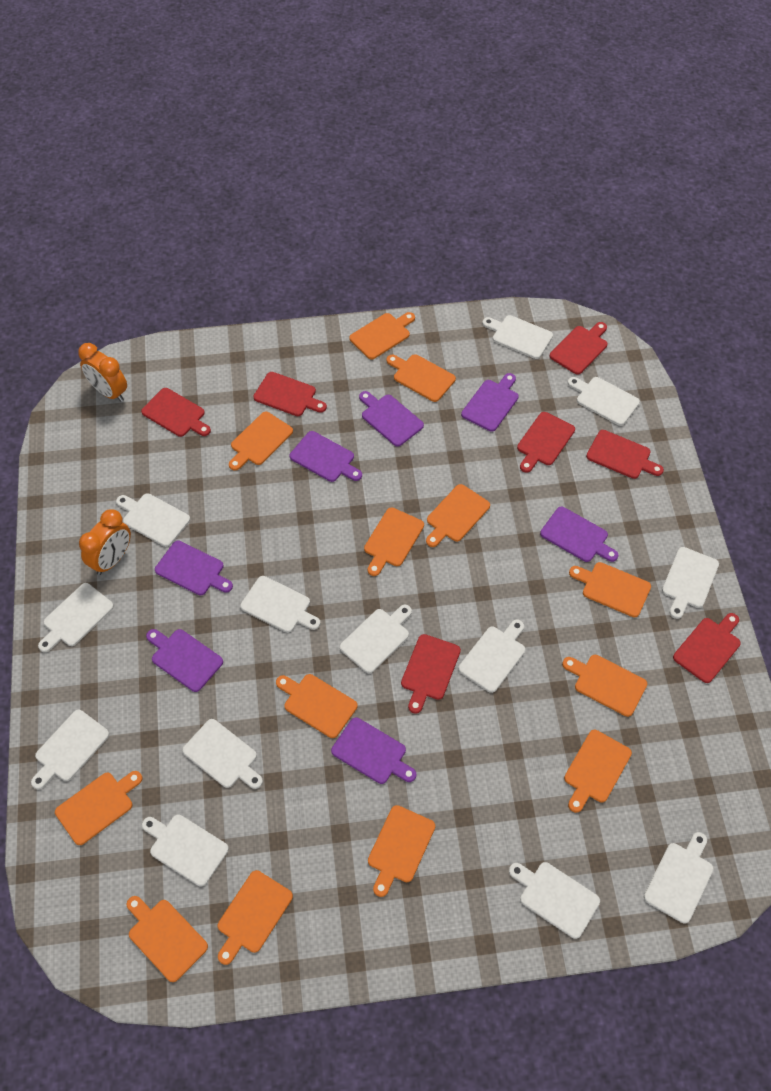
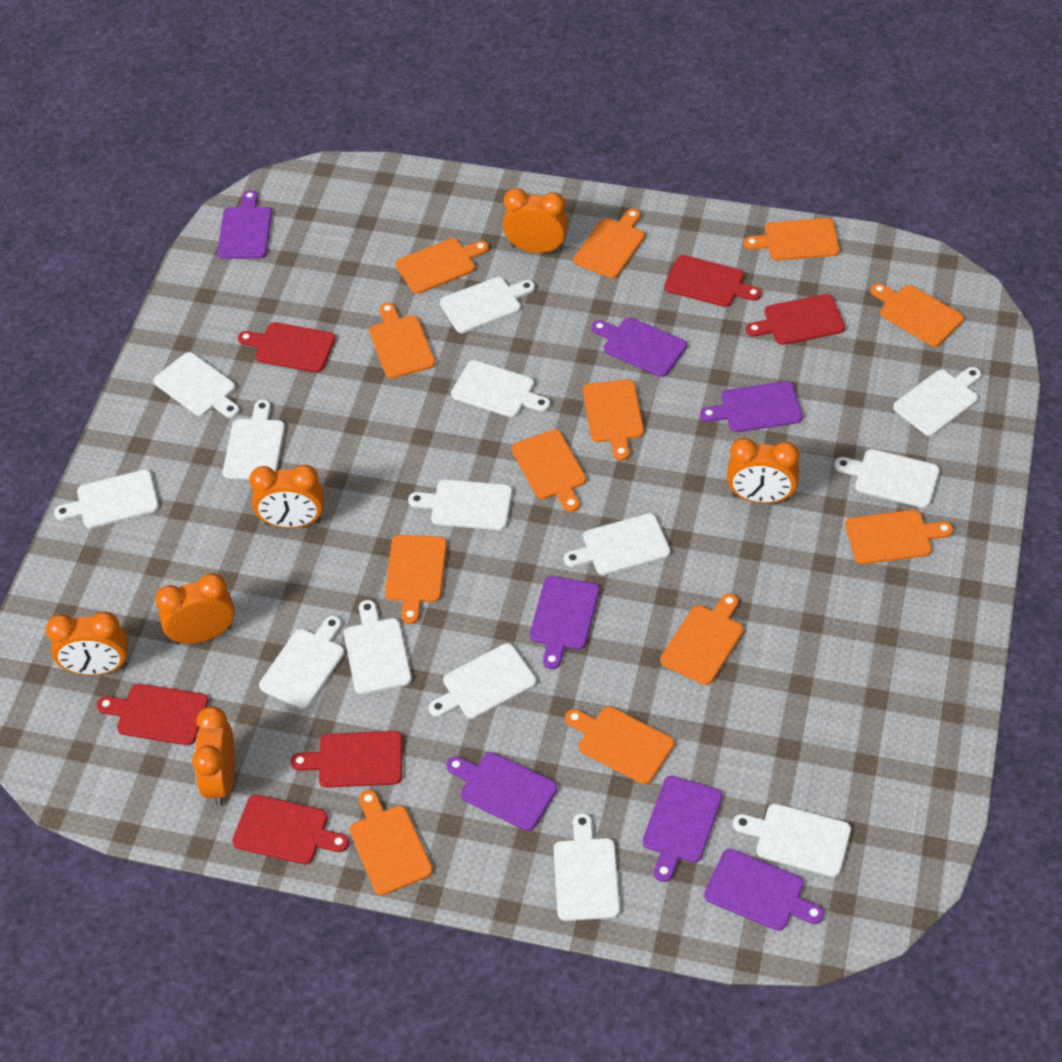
orange clock: 2 -> 6
orange cutting board: 13 -> 12
red cutting board: 7 -> 6
white cutting board: 13 -> 14

